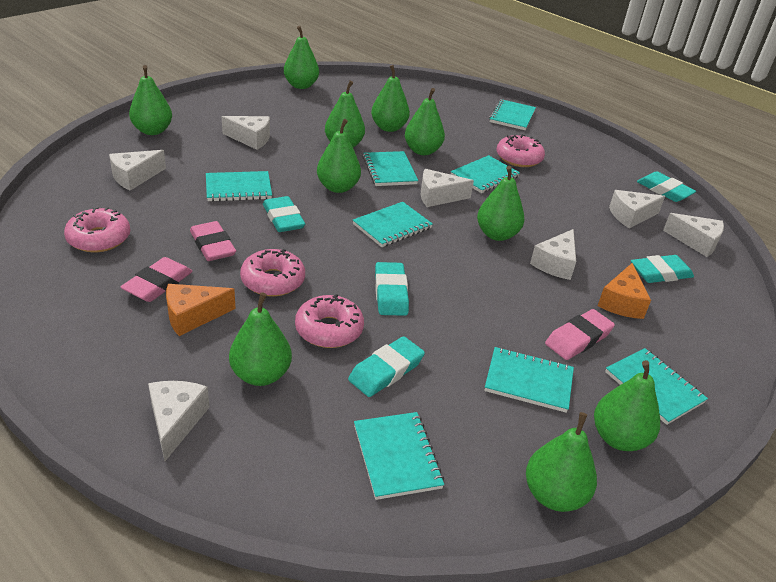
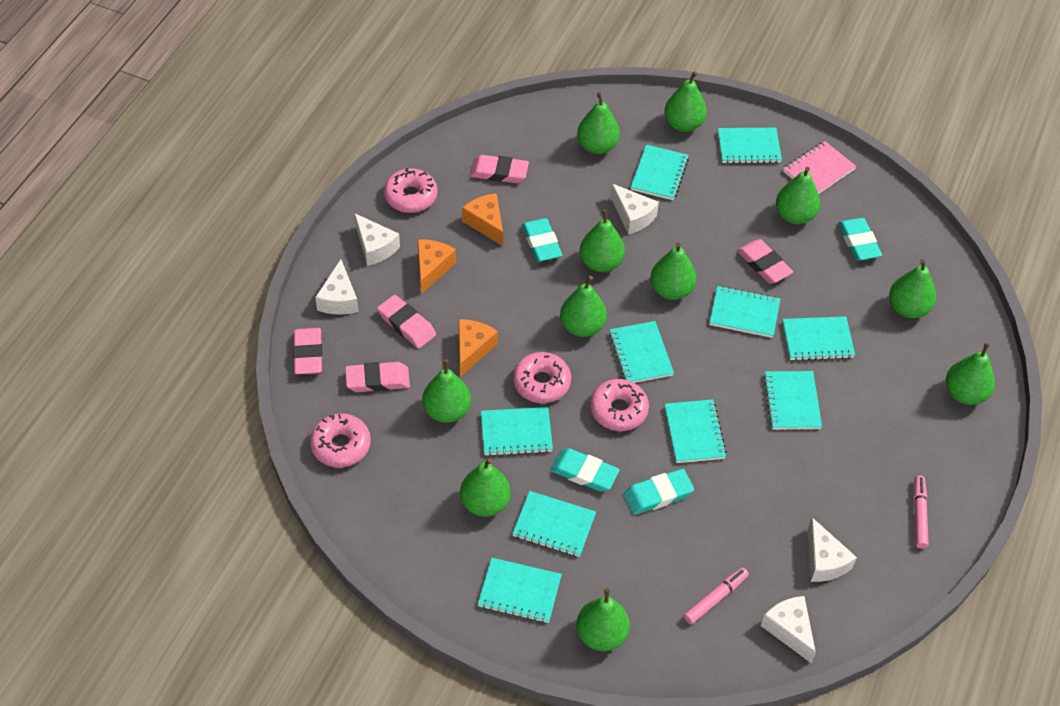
green pear: 10 -> 11
orange cheese: 2 -> 3
pink eraser: 3 -> 5
pink marker: 0 -> 2
pink notebook: 0 -> 1
turquoise eraser: 5 -> 4
turquoise notebook: 8 -> 10
white cheese: 7 -> 5

